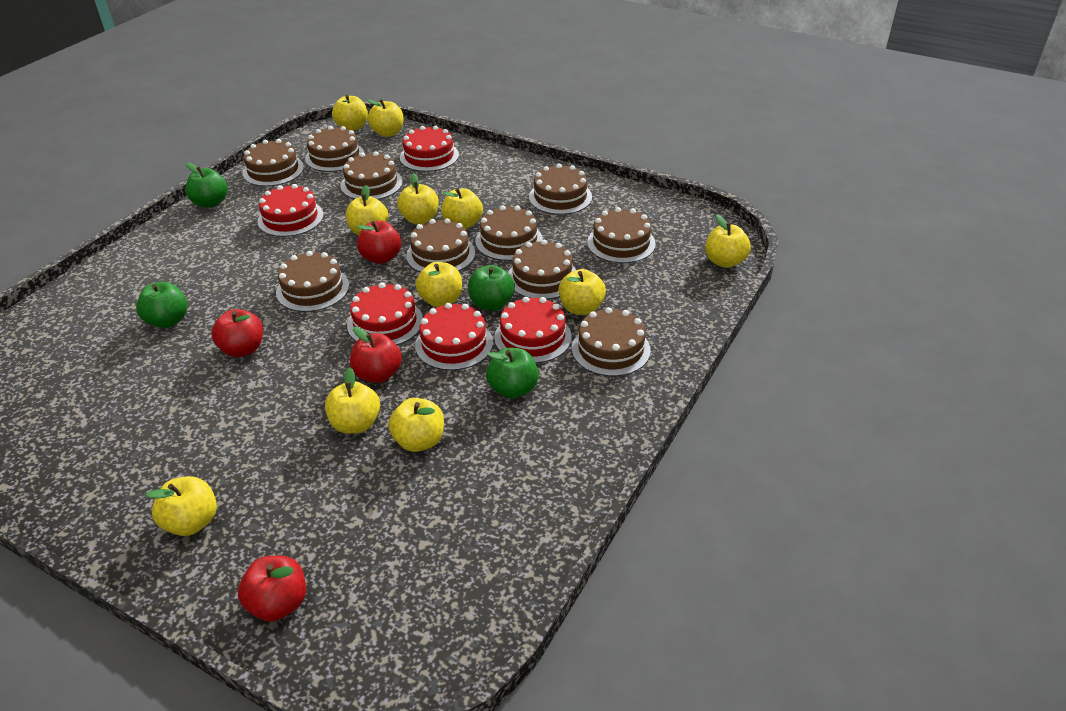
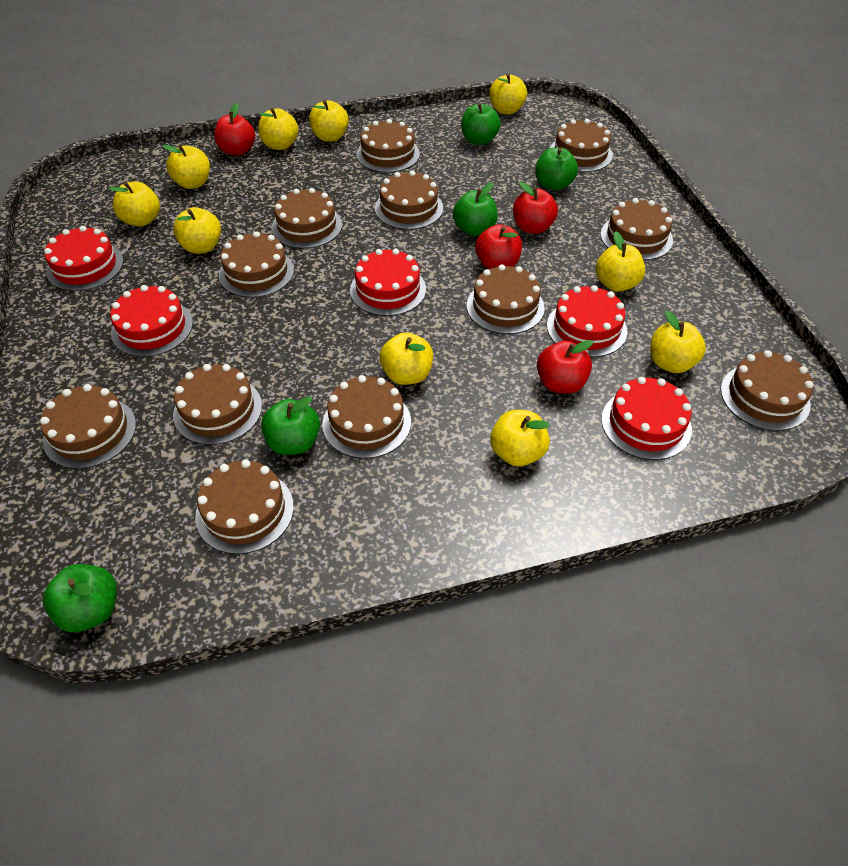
brown cake: 10 -> 12
green apple: 4 -> 5
yellow apple: 11 -> 10

